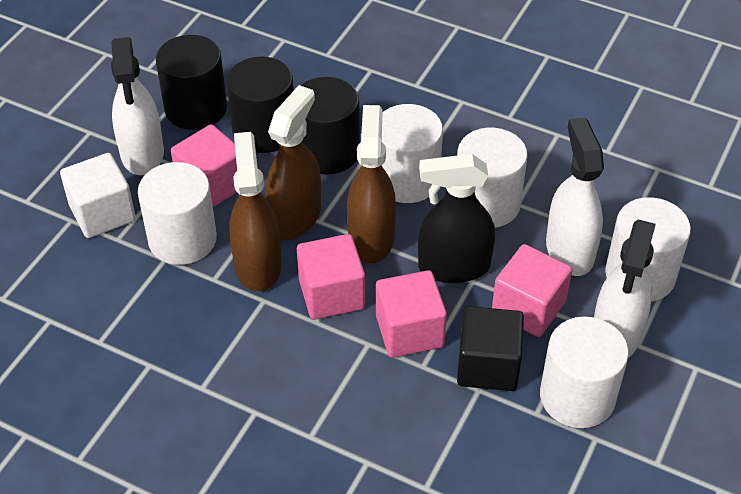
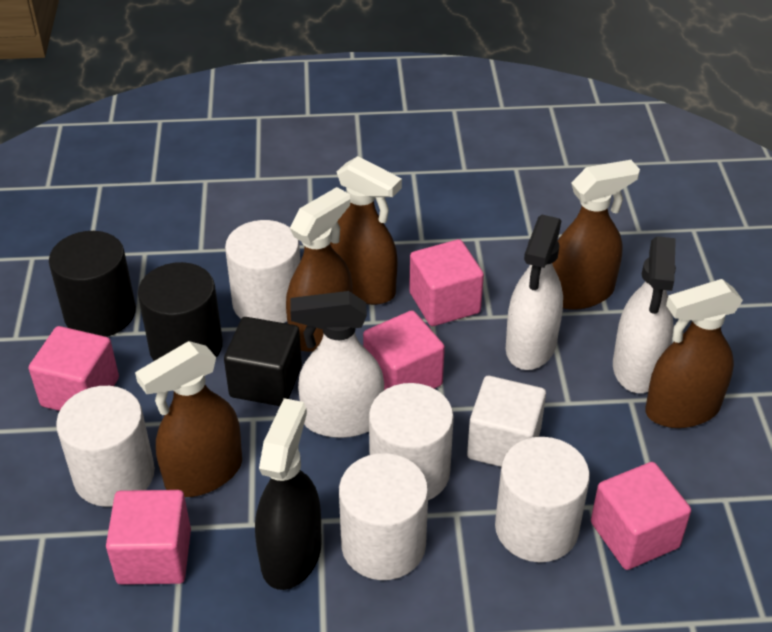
black cylinder: 3 -> 2
brown spray bottle: 3 -> 5
pink cube: 4 -> 5

